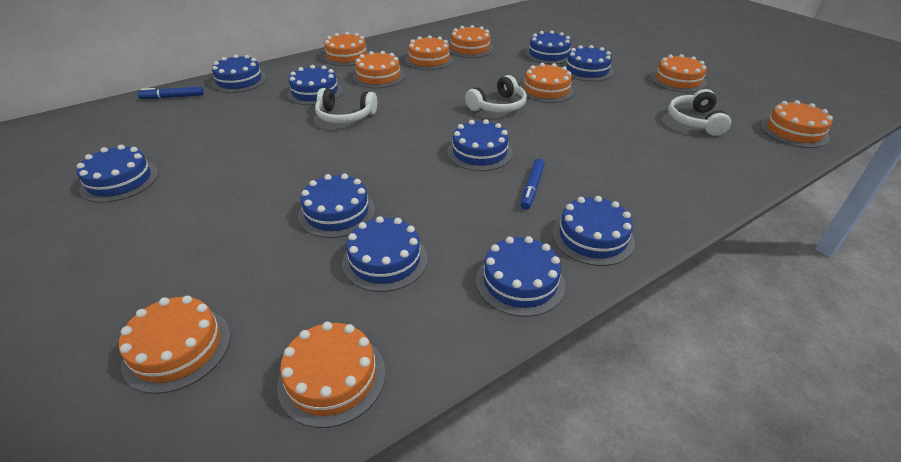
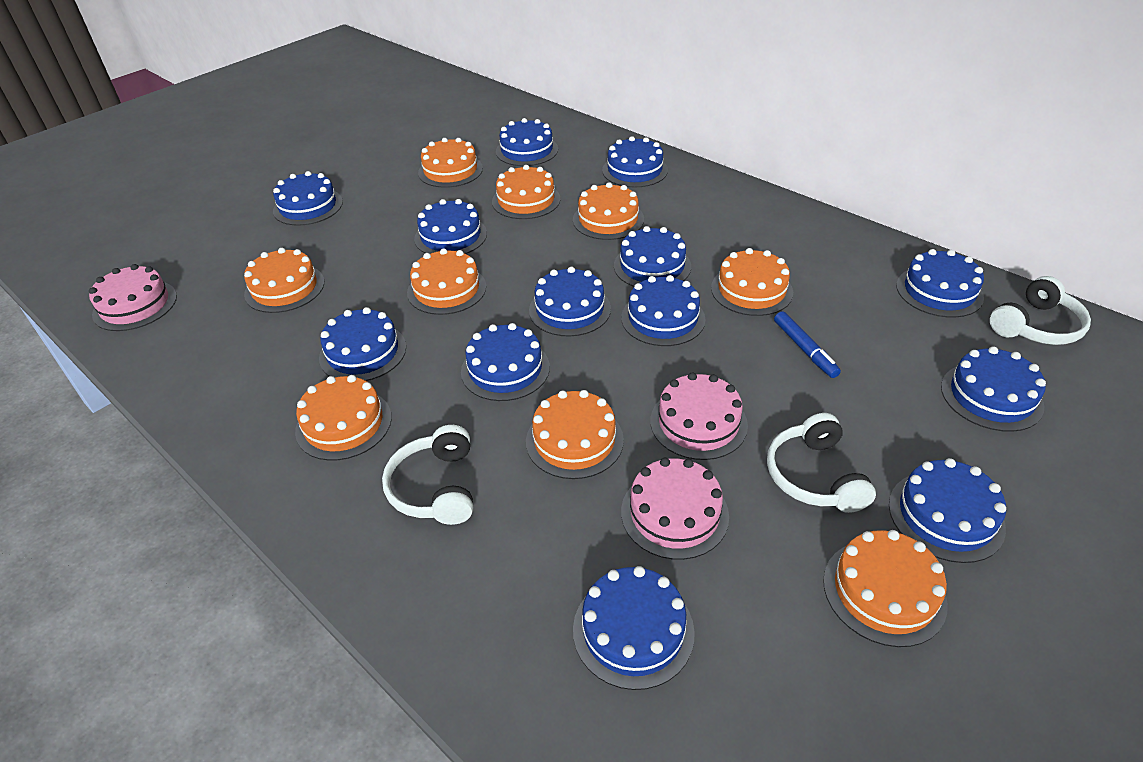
blue cake: 10 -> 13
blue marker: 2 -> 1
pink cake: 0 -> 3

